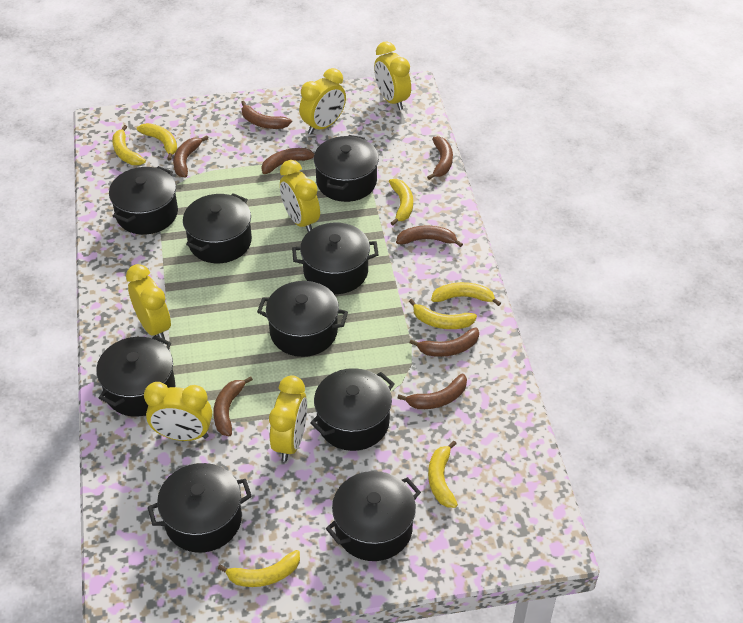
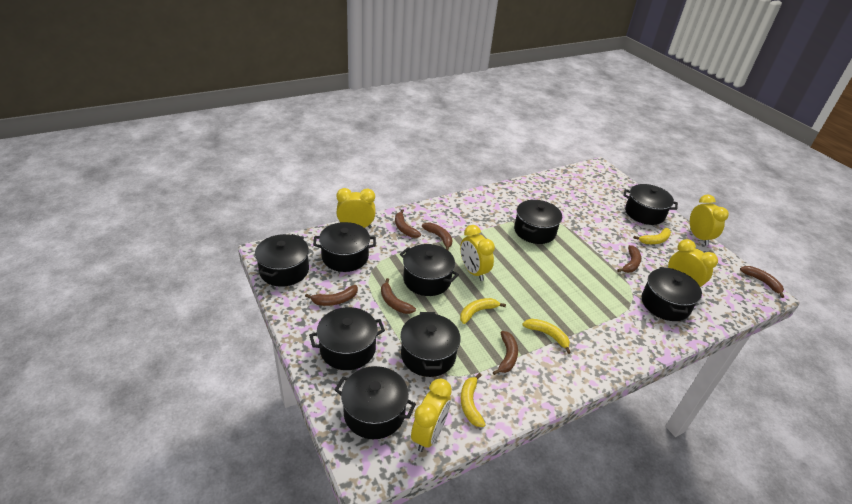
brown banana: 8 -> 7
yellow banana: 7 -> 4
yellow clock: 6 -> 5

